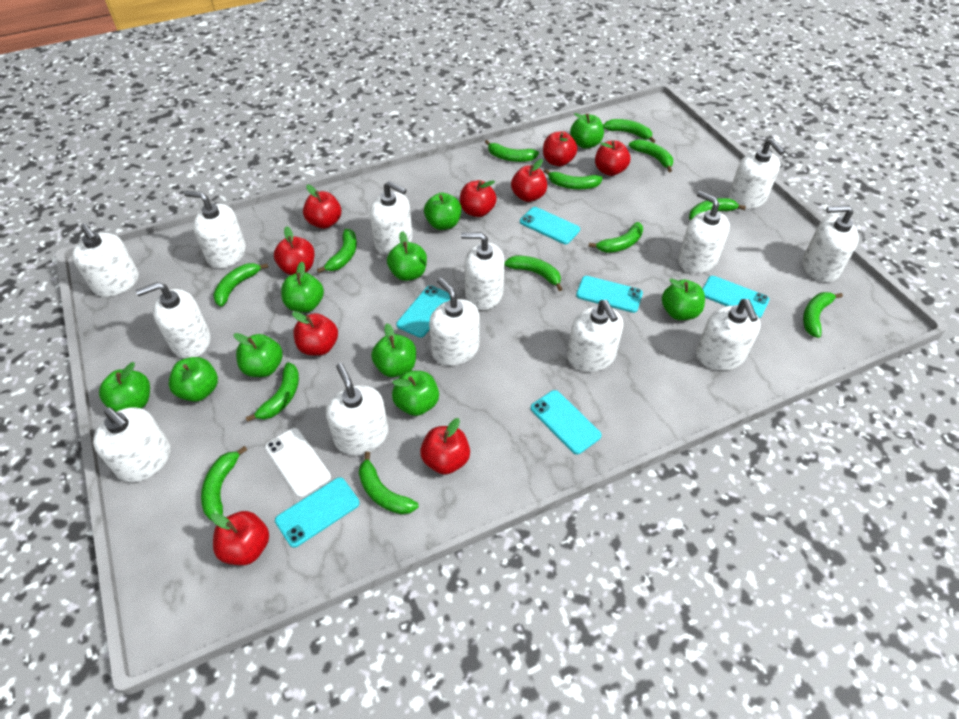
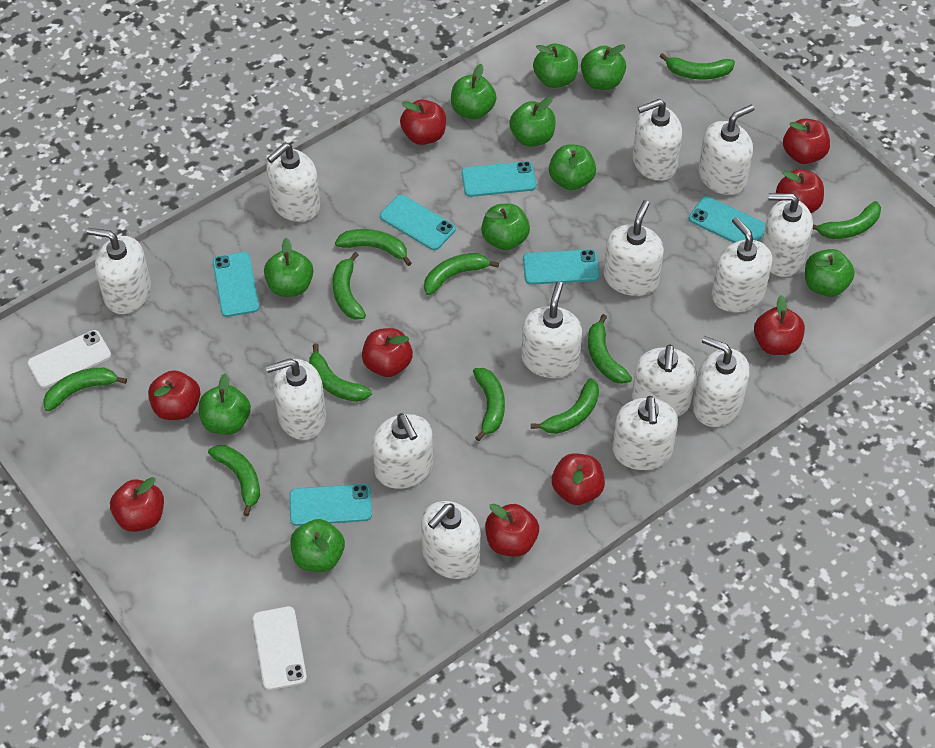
green banana: 13 -> 11
white phone: 1 -> 2
white soap dispenser: 13 -> 14

